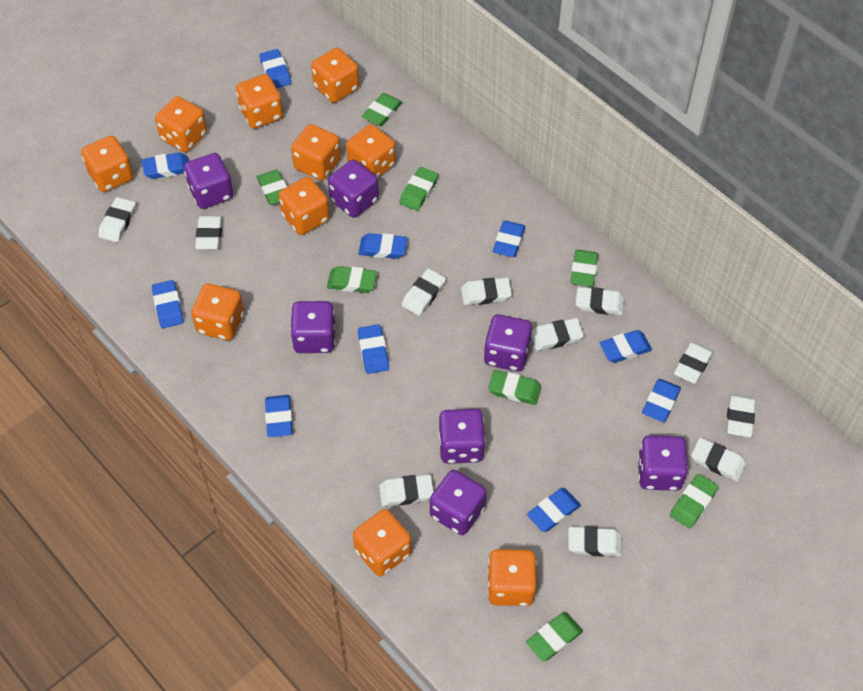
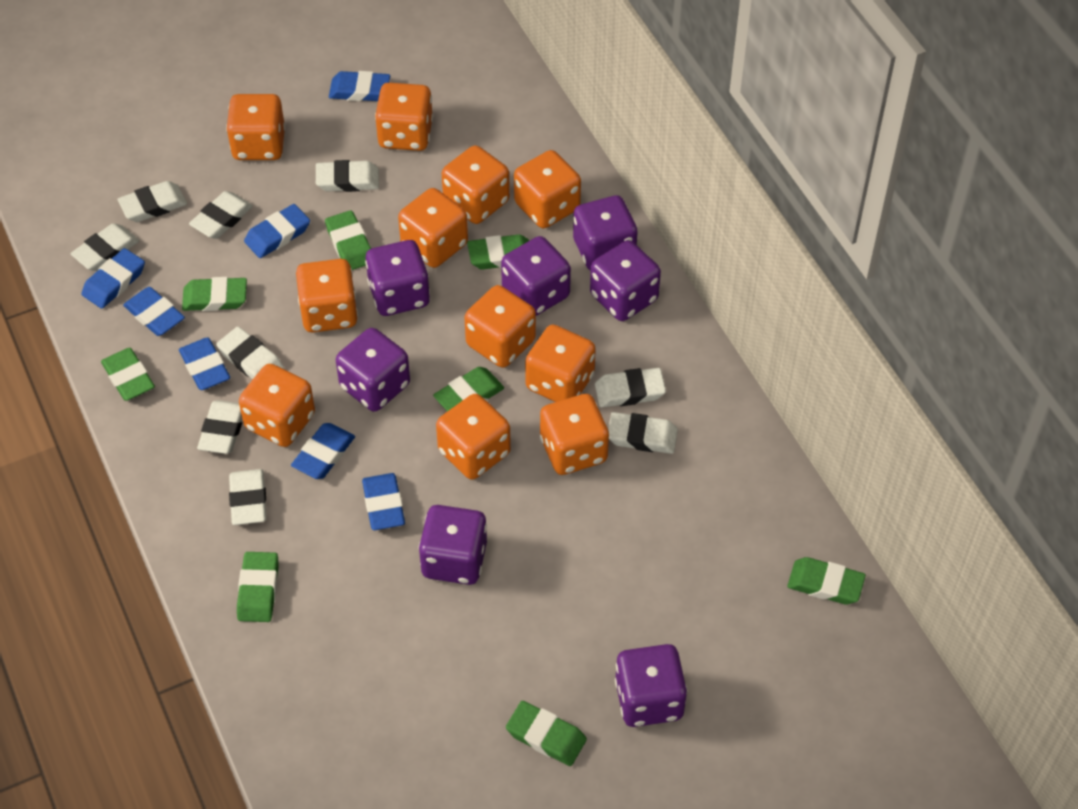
blue eraser: 10 -> 7
orange dice: 10 -> 11
white eraser: 11 -> 9

